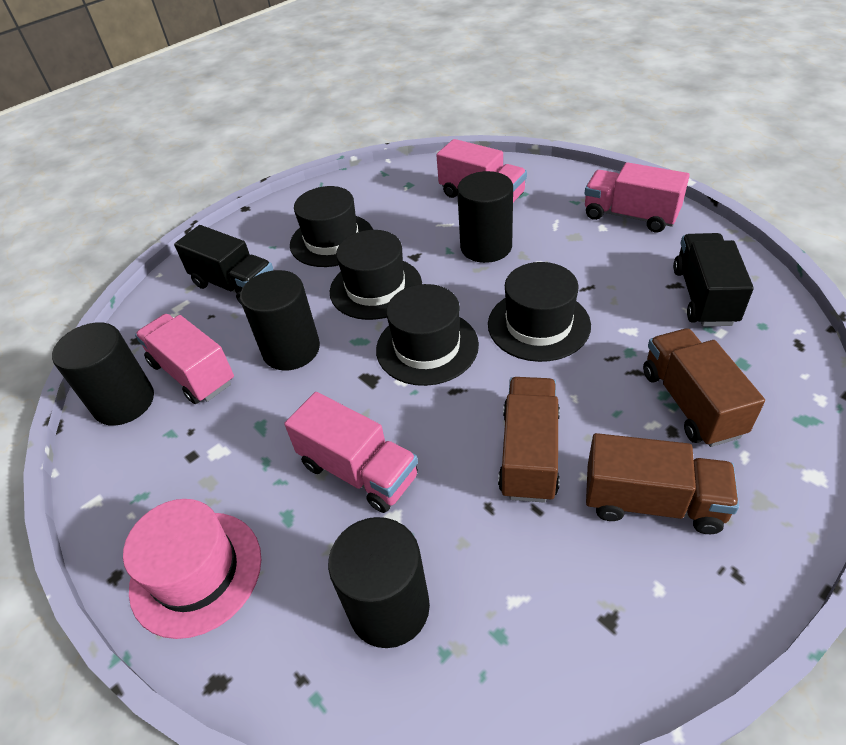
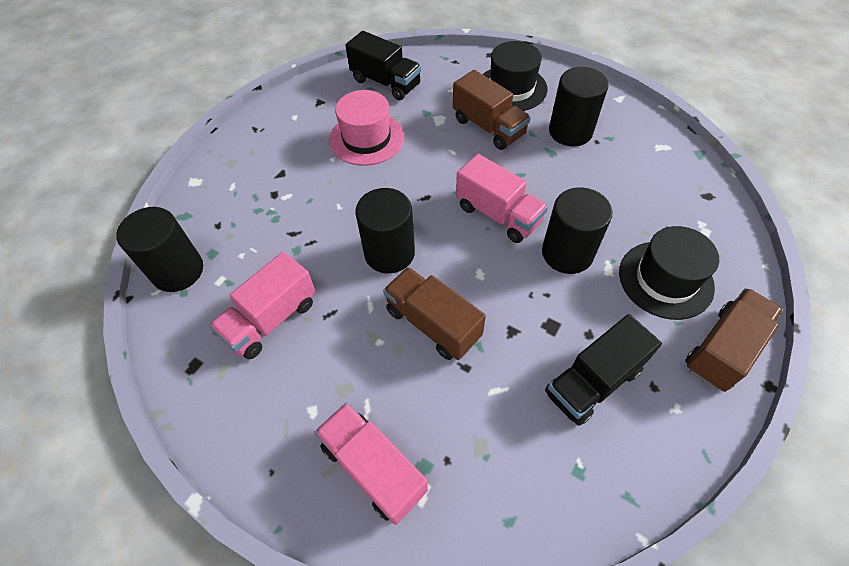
black hat: 4 -> 2
pink truck: 4 -> 3

